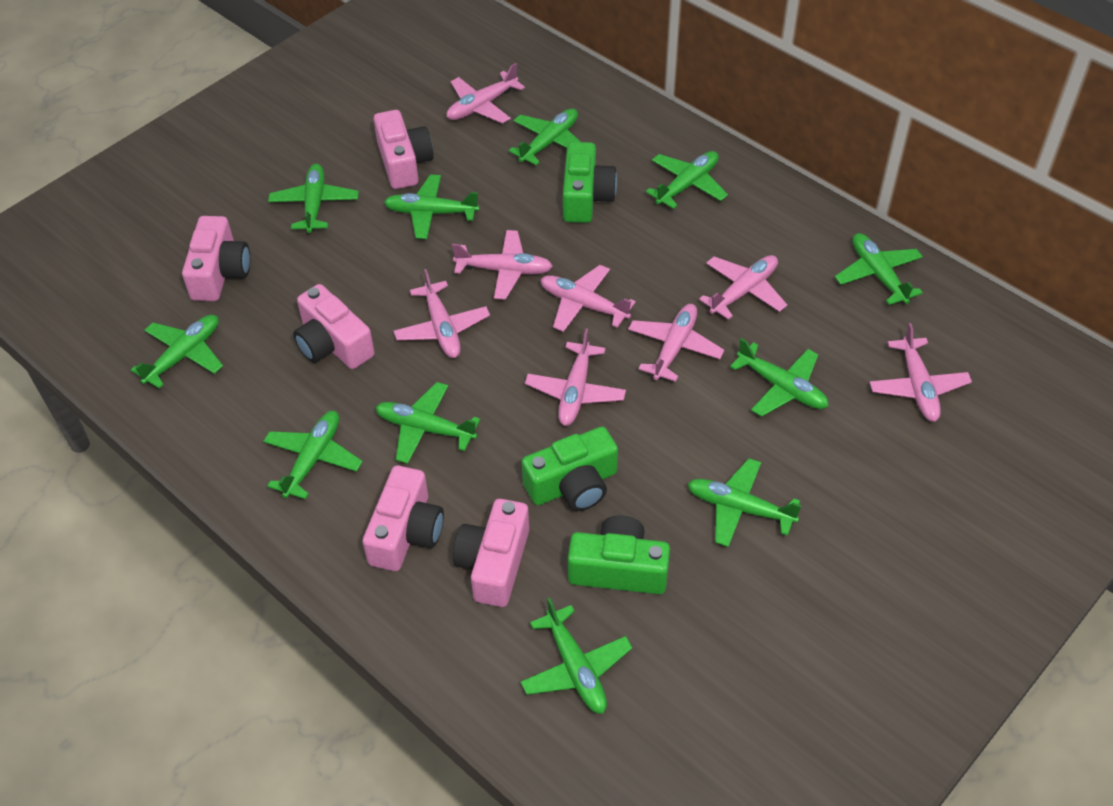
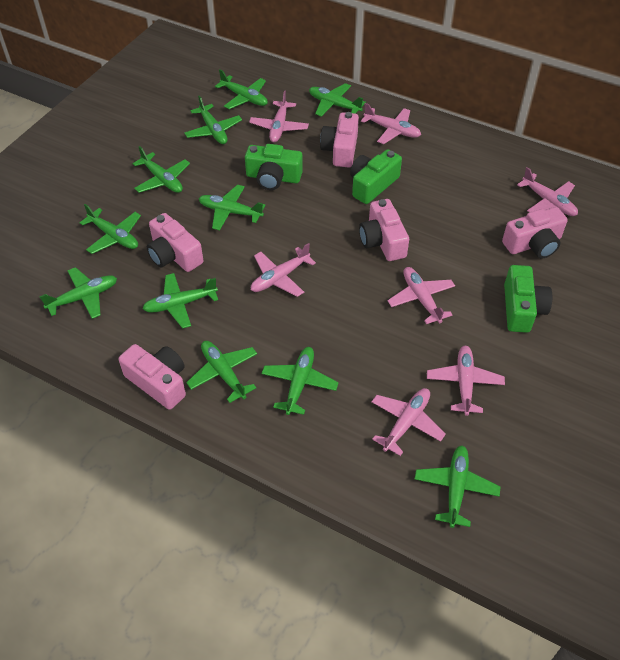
pink plane: 8 -> 7

